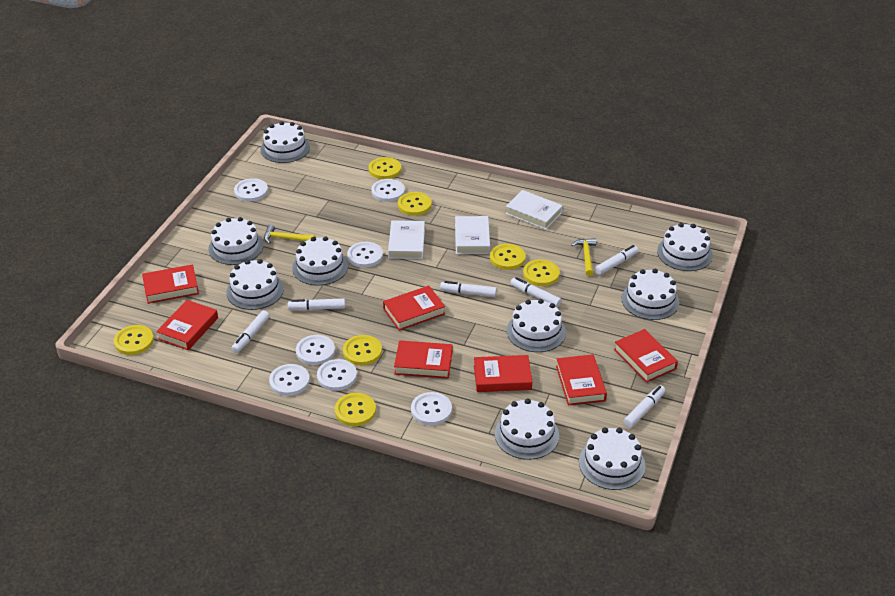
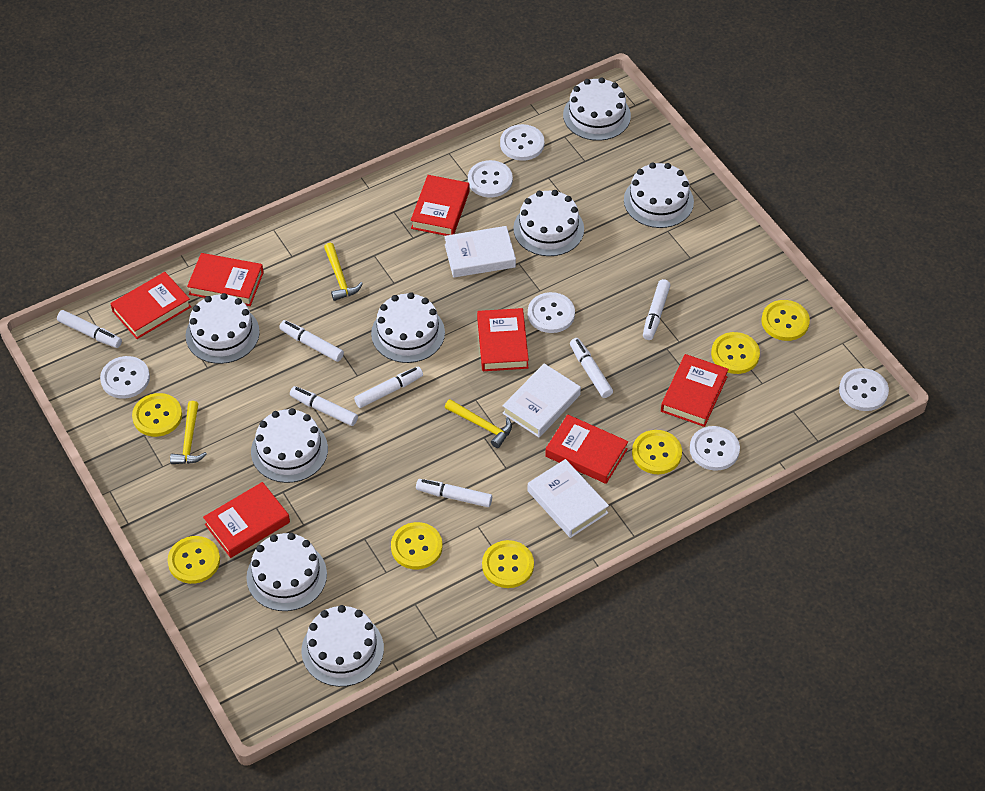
white button: 7 -> 6
white cake: 9 -> 8
white marker: 6 -> 7
yellow hammer: 2 -> 3

